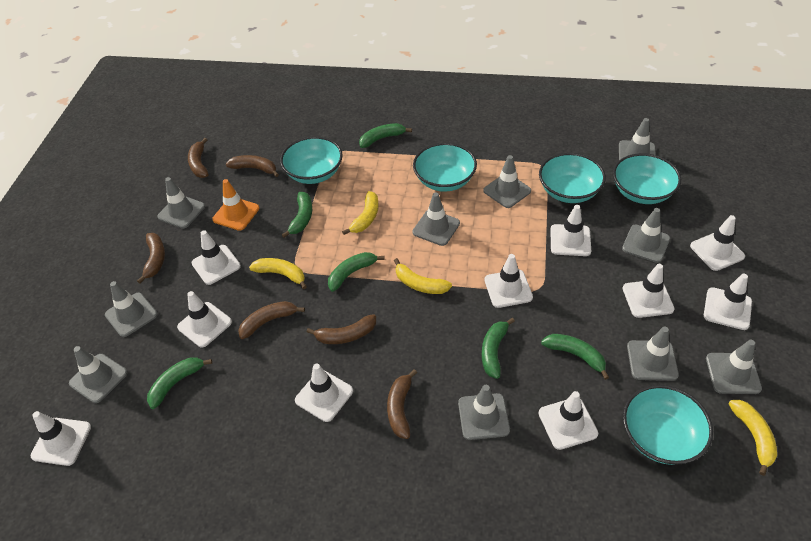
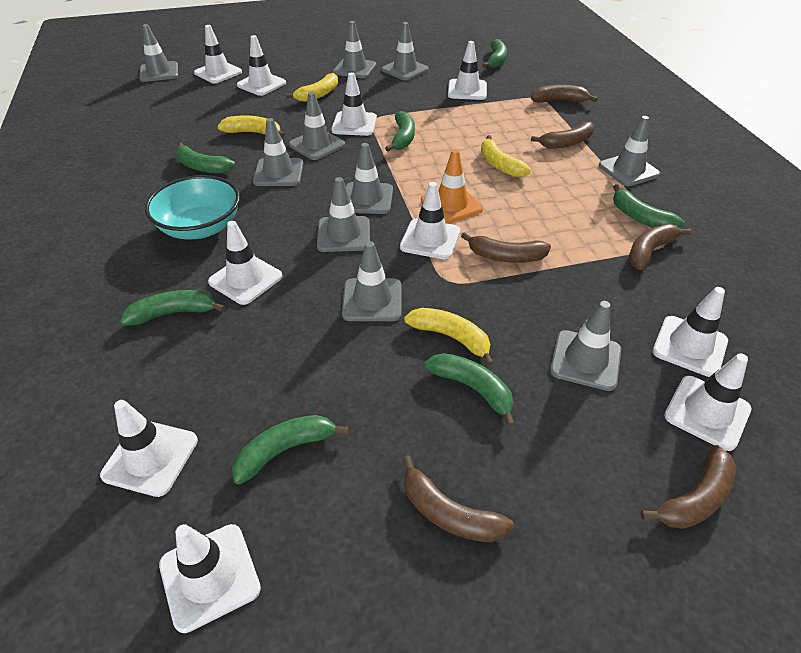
green banana: 6 -> 7
turquoise bowl: 5 -> 1

